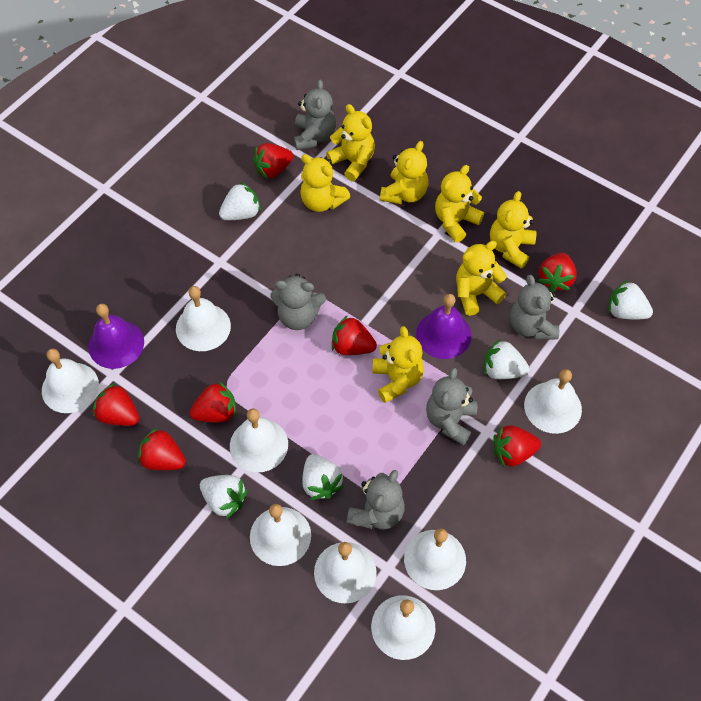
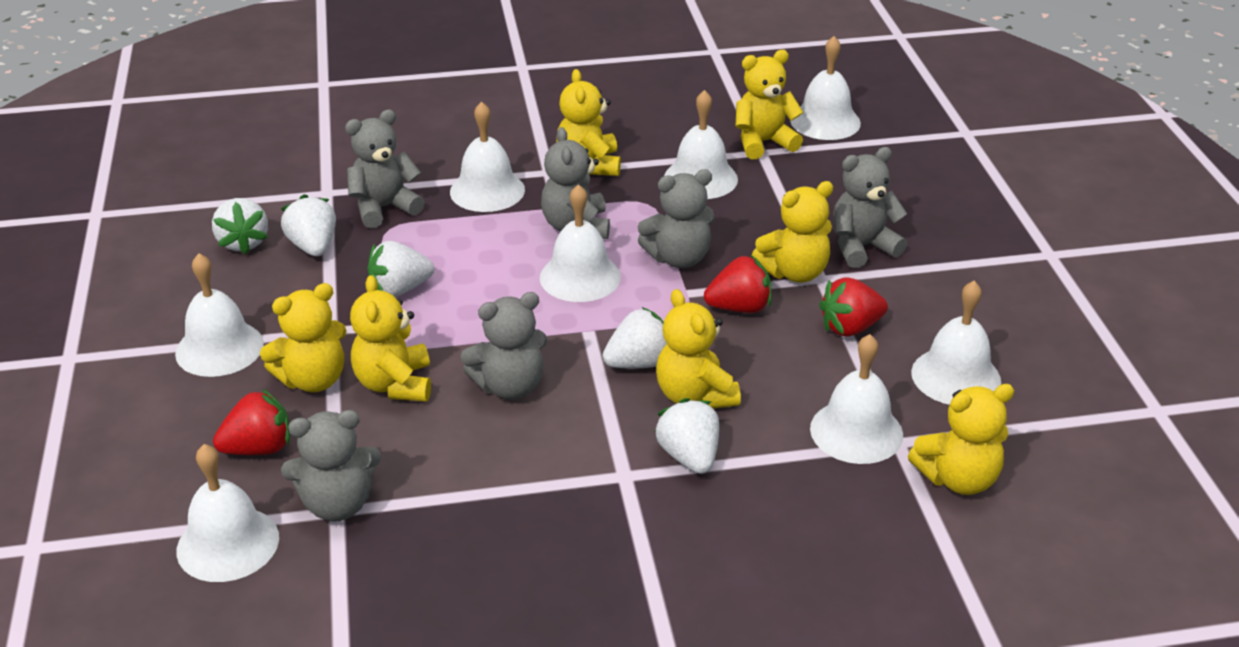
grey teddy bear: 5 -> 6
purple bell: 2 -> 0
red strawberry: 7 -> 3

